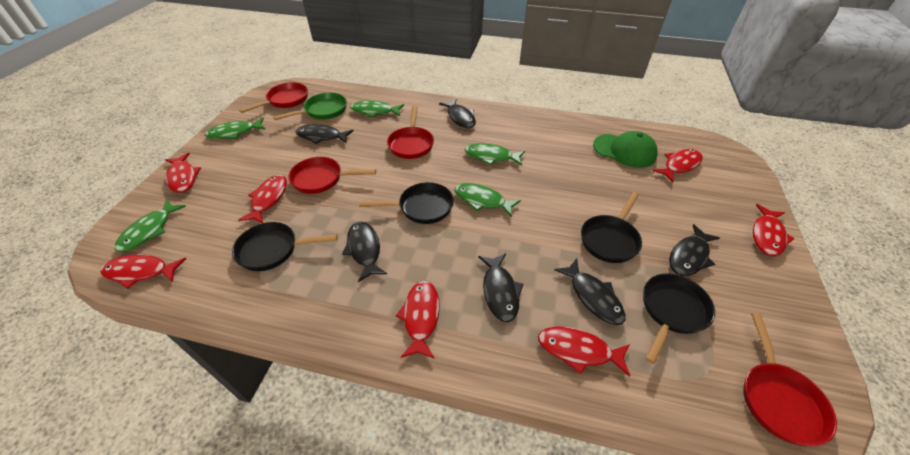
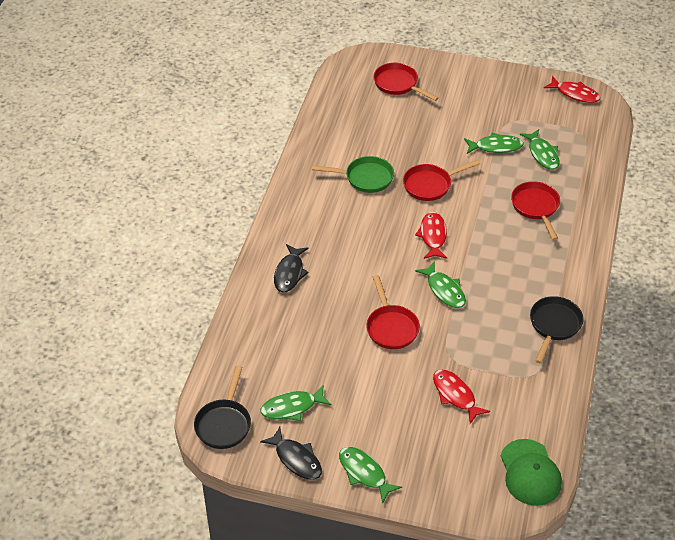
black fish: 6 -> 2
black pan: 4 -> 2
red fish: 7 -> 3

